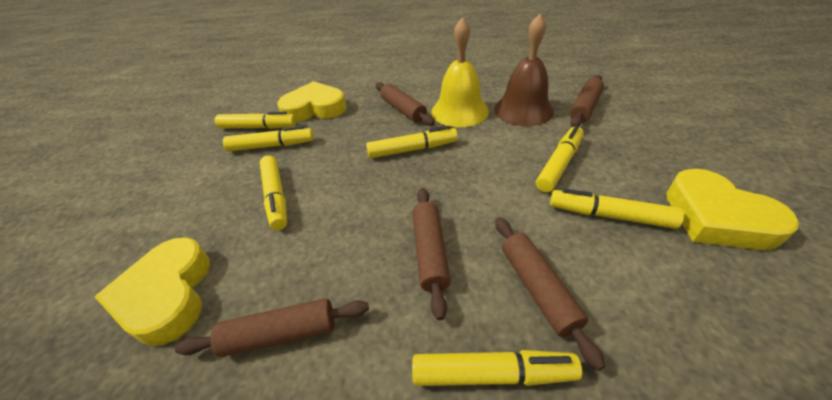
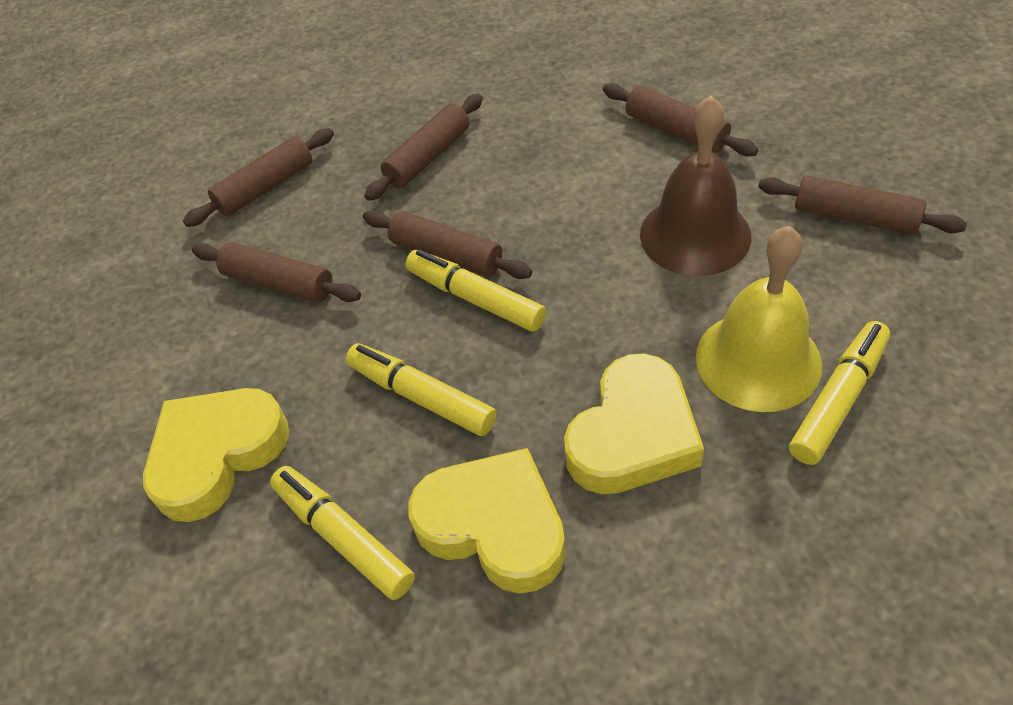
brown rolling pin: 5 -> 6
yellow marker: 7 -> 4

